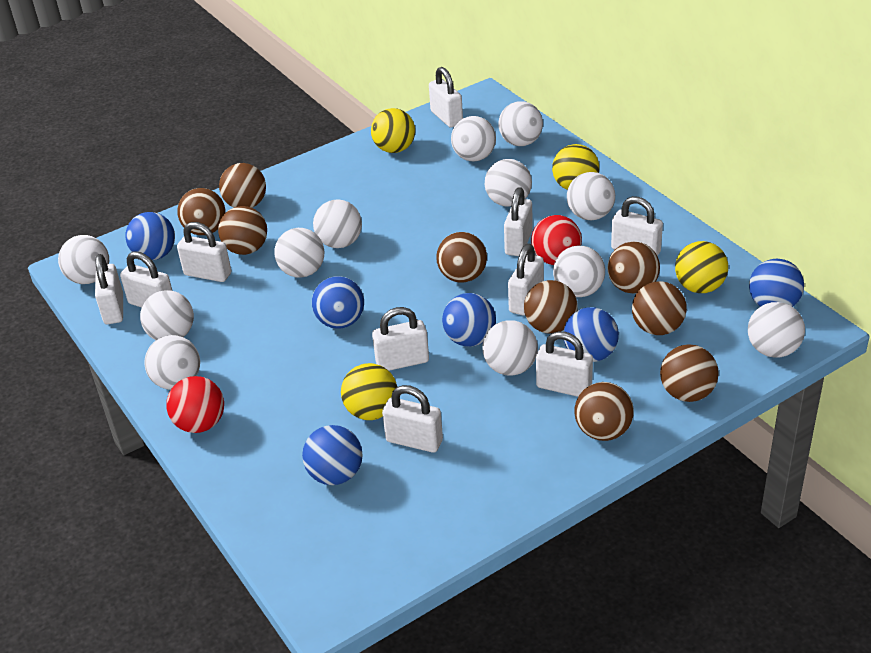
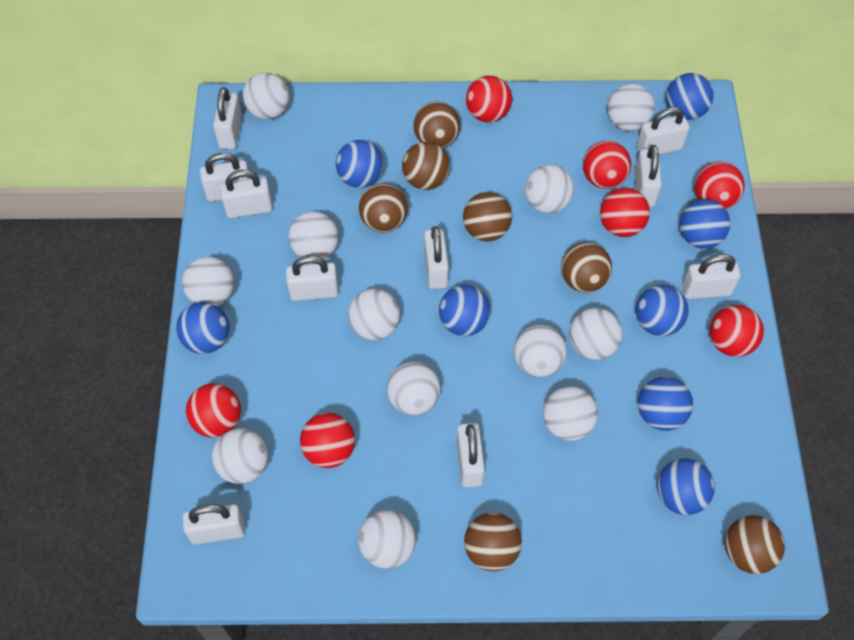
blue ball: 6 -> 8
brown ball: 9 -> 7
red ball: 2 -> 7
yellow ball: 4 -> 0

